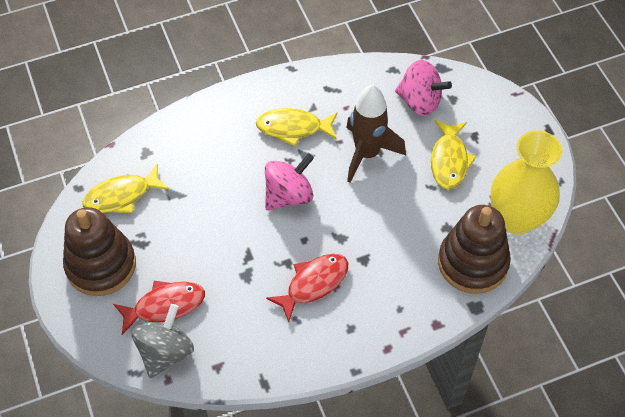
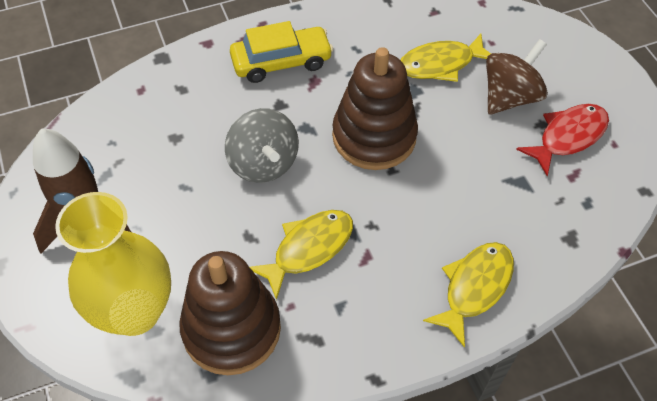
brown spinning top: 0 -> 1
pink spinning top: 2 -> 0
red fish: 2 -> 1
yellow car: 0 -> 1

